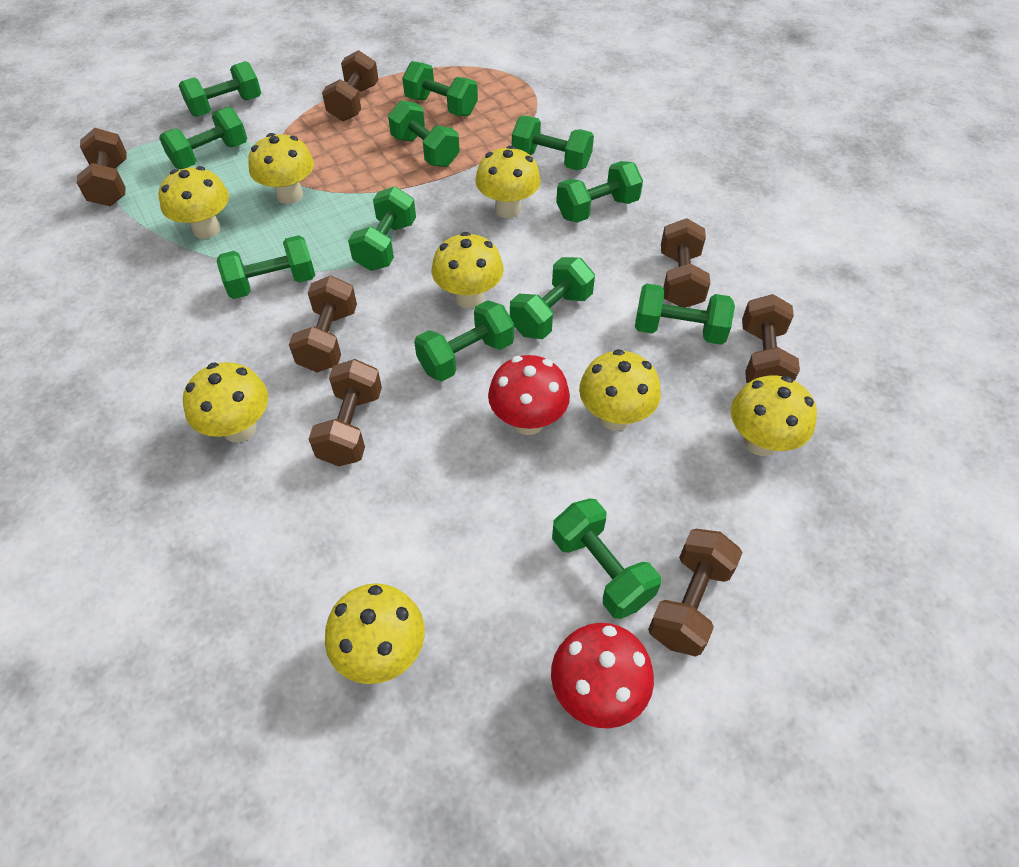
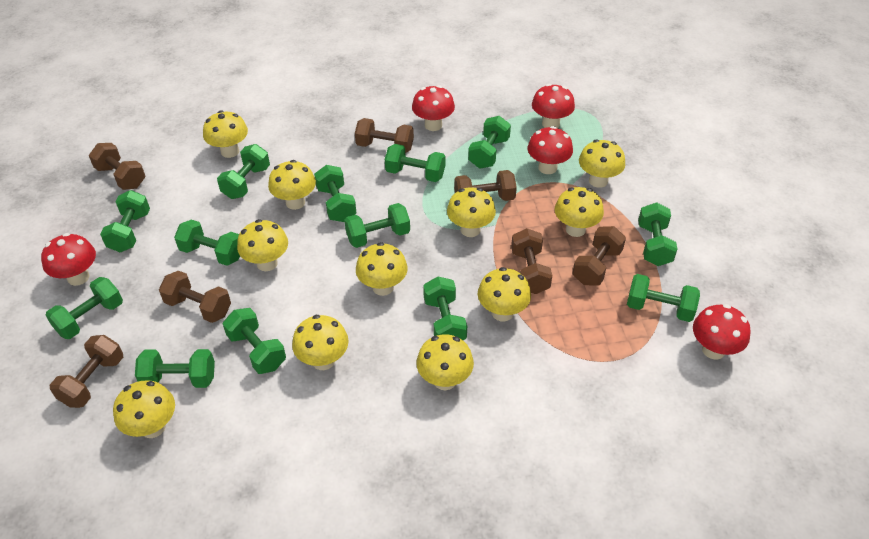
green dumbbell: 12 -> 13
red mushroom: 2 -> 5
yellow mushroom: 8 -> 11

